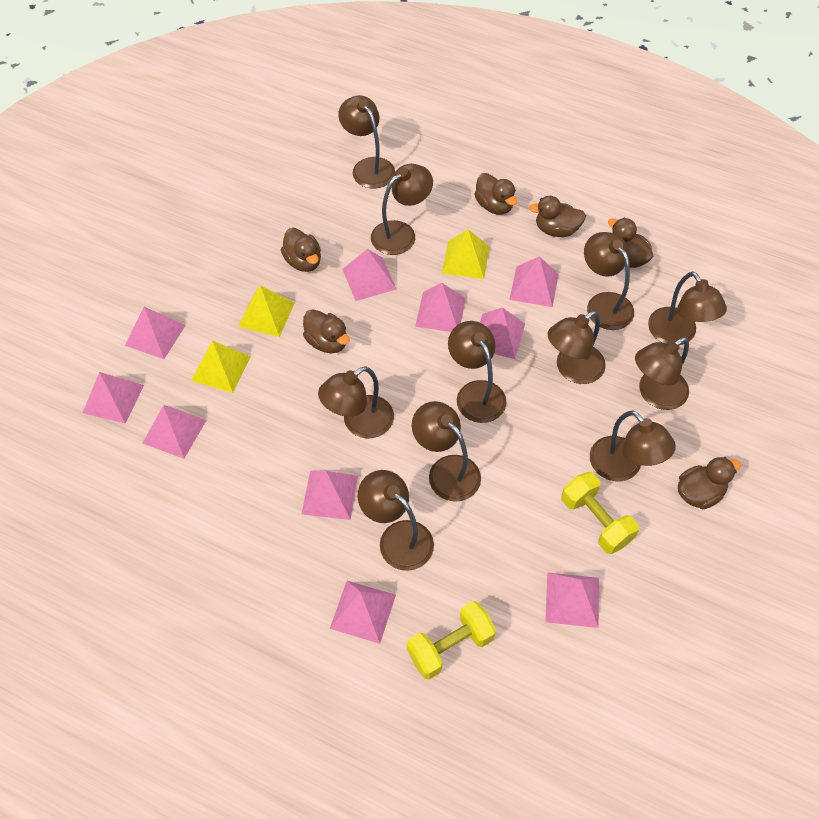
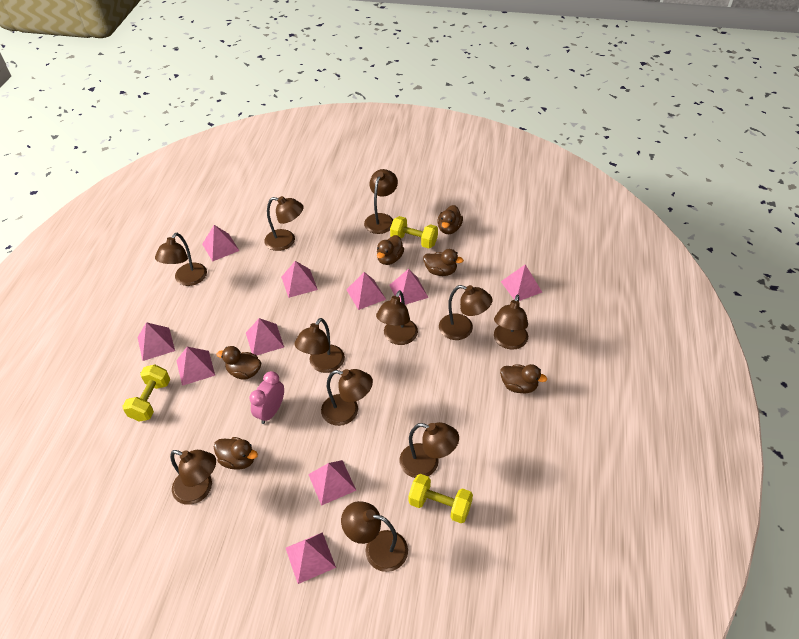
pink clock: 0 -> 1
yellow dumbbell: 2 -> 3
yellow pyramid: 3 -> 0

